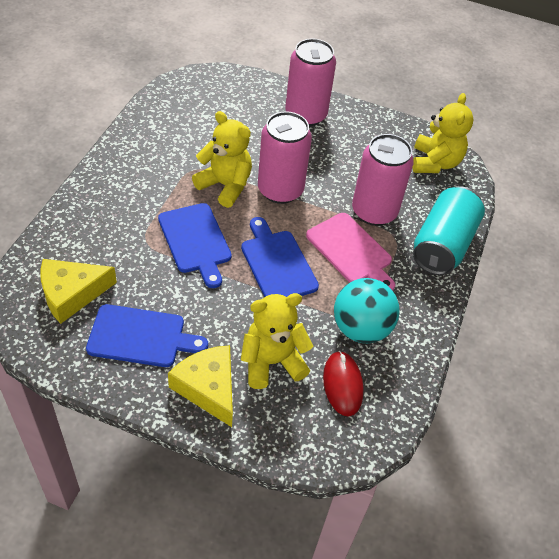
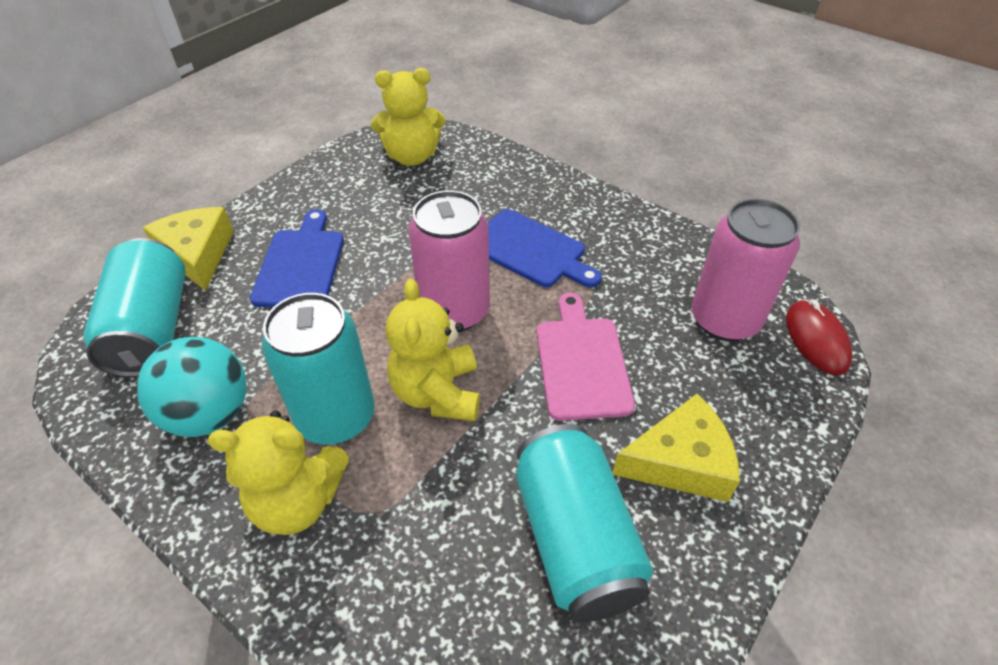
blue cutting board: 3 -> 2
pink can: 3 -> 2
turquoise can: 1 -> 3

